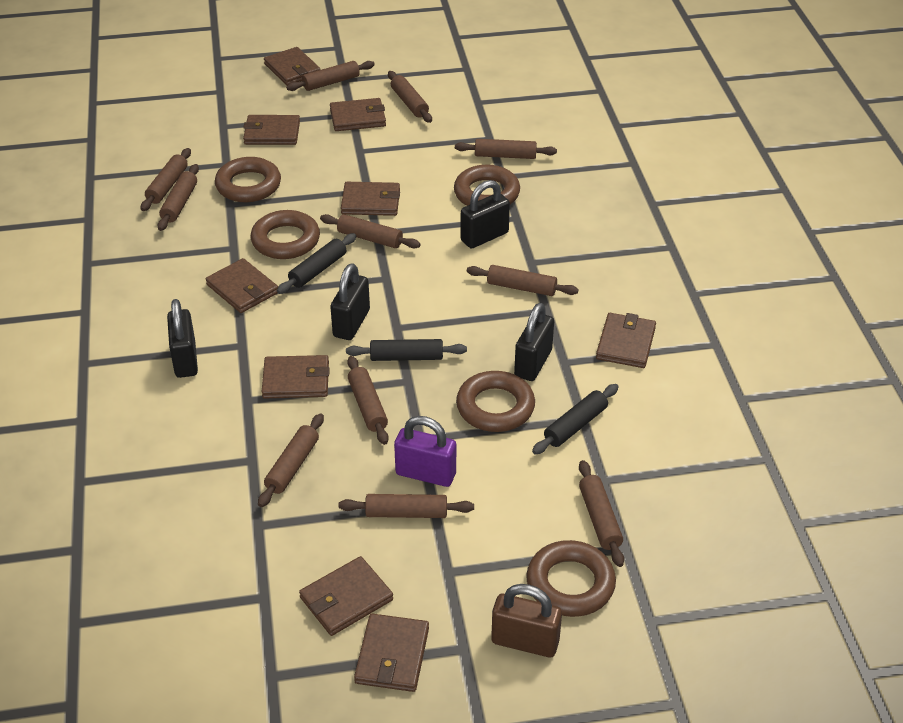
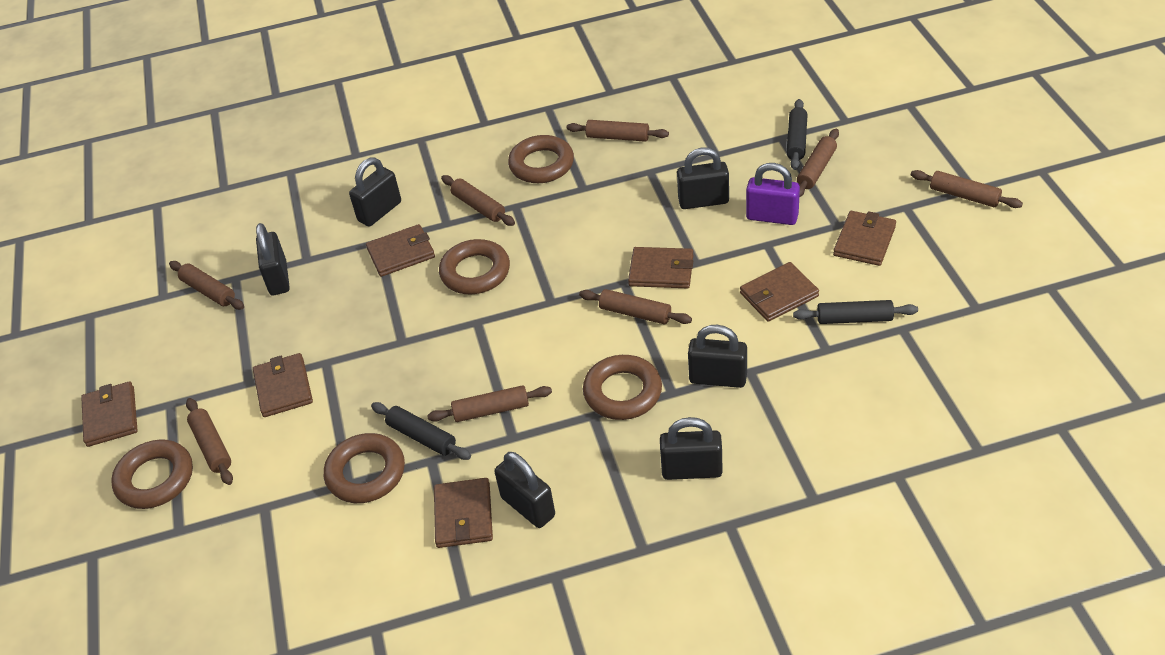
black padlock: 4 -> 6
brown padlock: 1 -> 0
brown rolling pin: 11 -> 8
brown wallet: 9 -> 7

